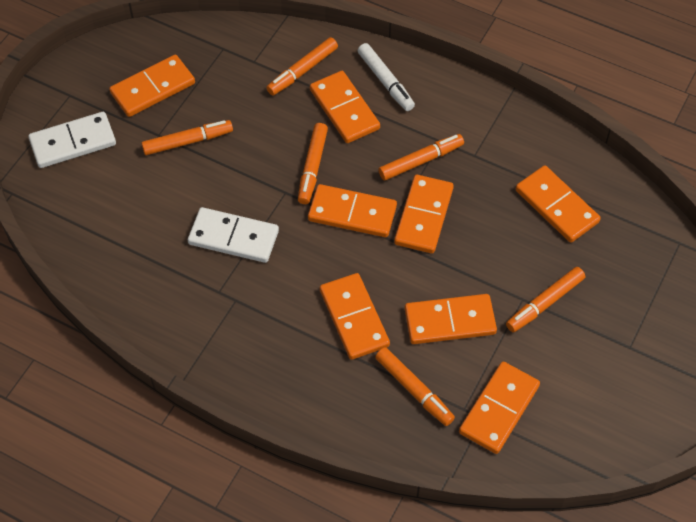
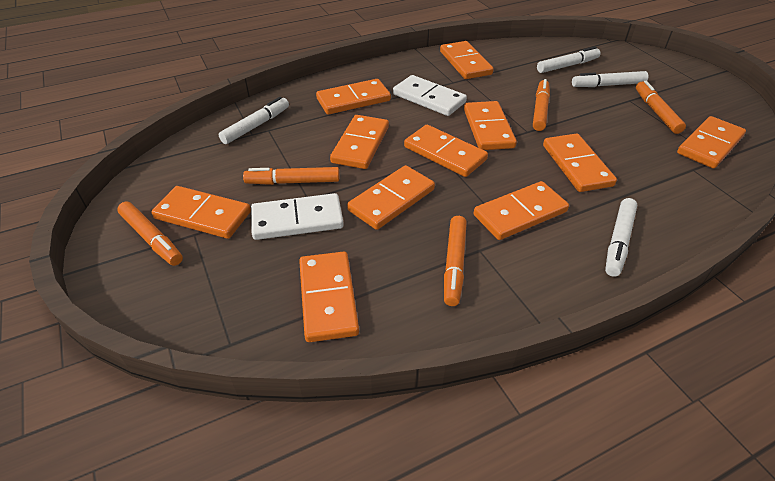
orange domino: 8 -> 11
orange marker: 6 -> 5
white marker: 1 -> 4

